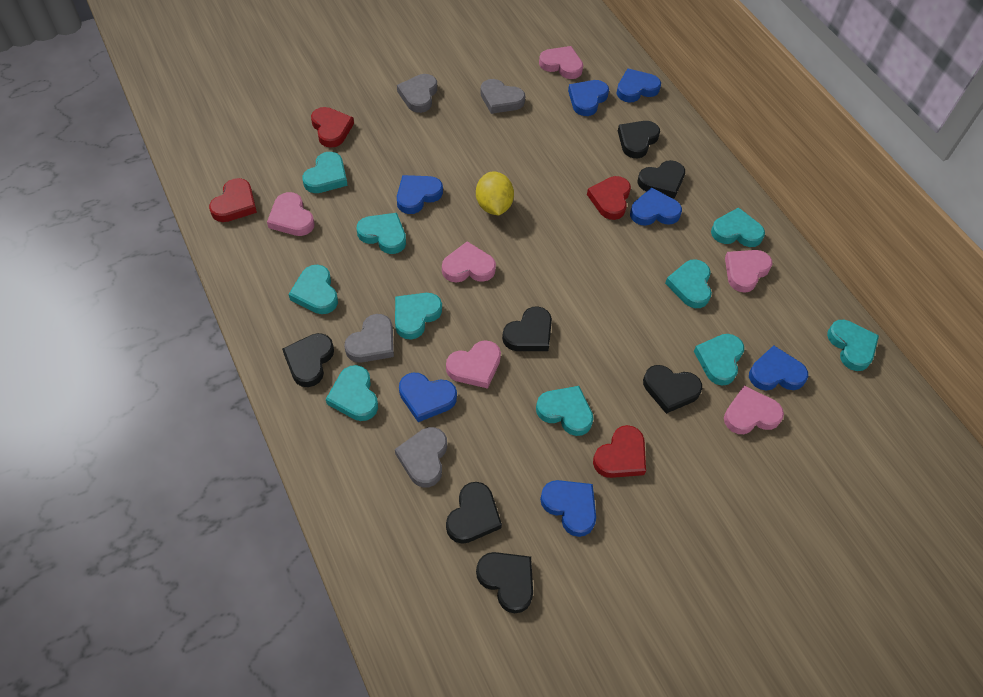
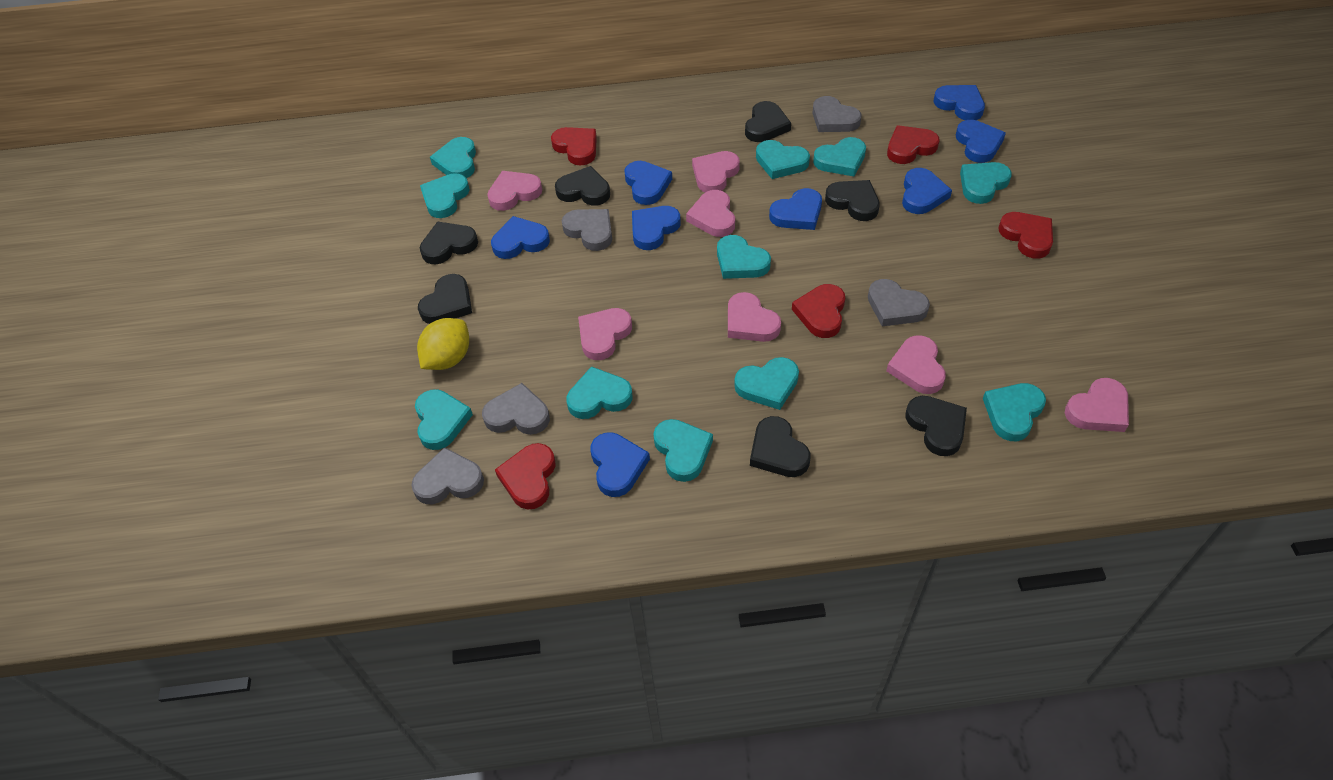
blue heart: 7 -> 8
grey heart: 4 -> 5
pink heart: 6 -> 7
red heart: 4 -> 5
turquoise heart: 10 -> 11

